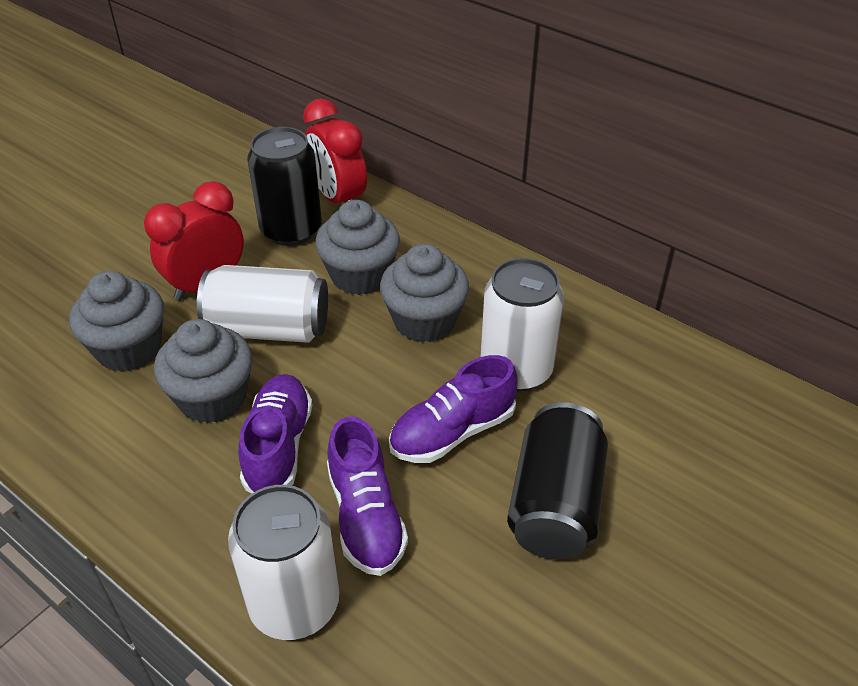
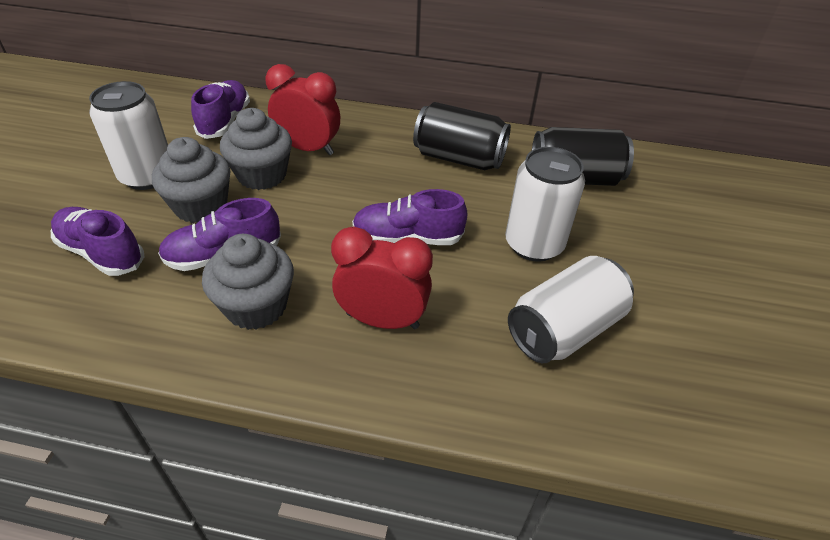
grey cupcake: 4 -> 3
purple shoe: 3 -> 4

